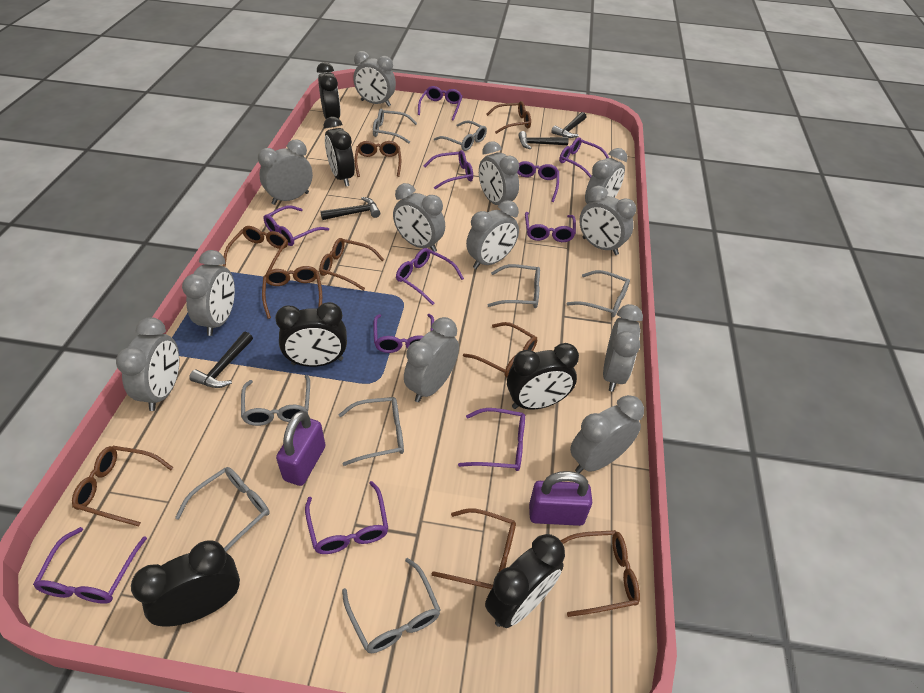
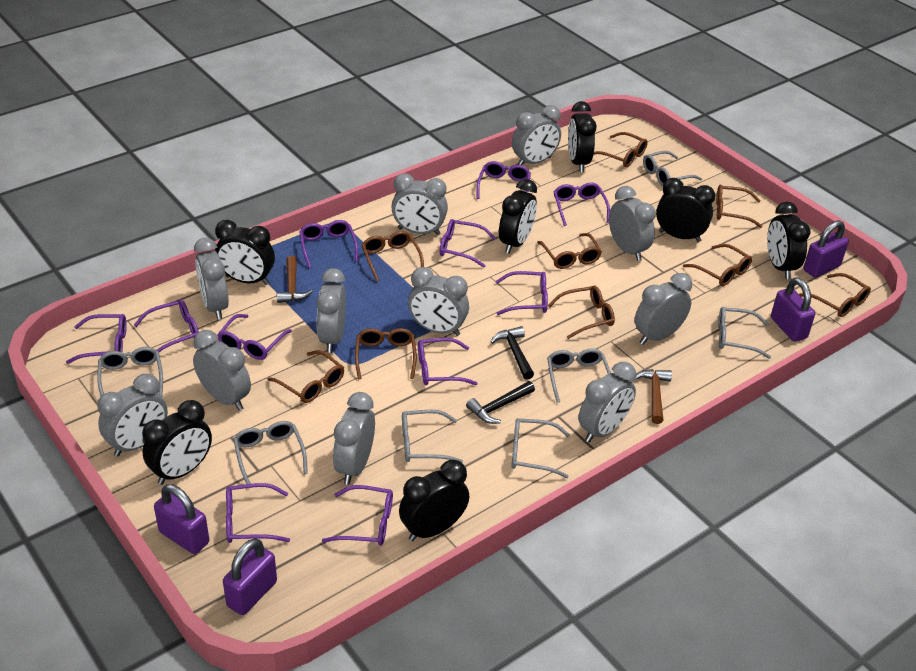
black clock: 6 -> 7
black hammer: 4 -> 2
brown hammer: 0 -> 2
grey clock: 12 -> 11
grey glasses: 8 -> 7
purple padlock: 2 -> 4

